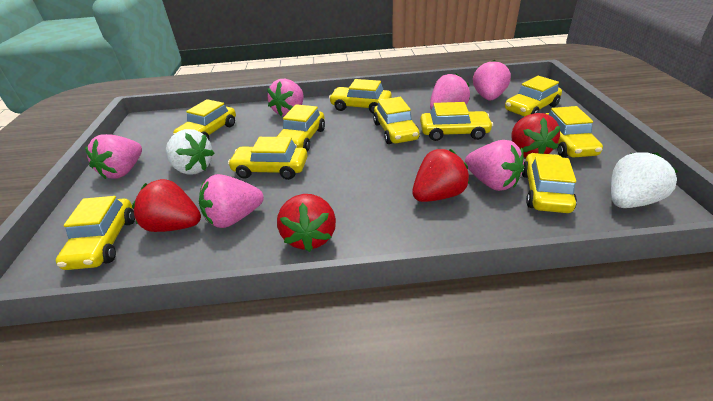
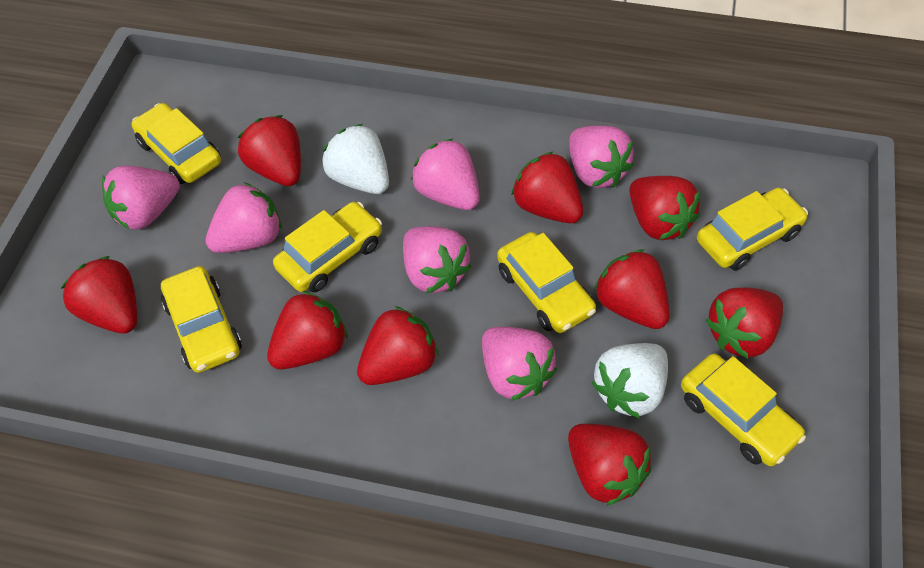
red strawberry: 4 -> 9
yellow car: 10 -> 6

